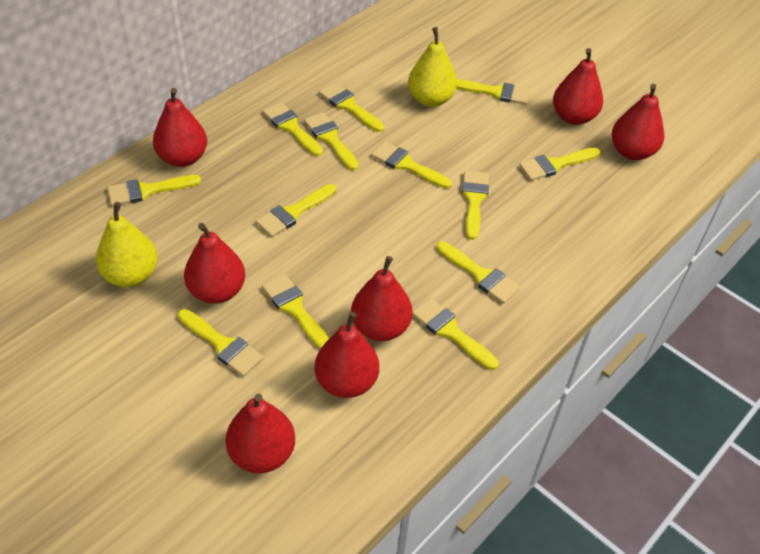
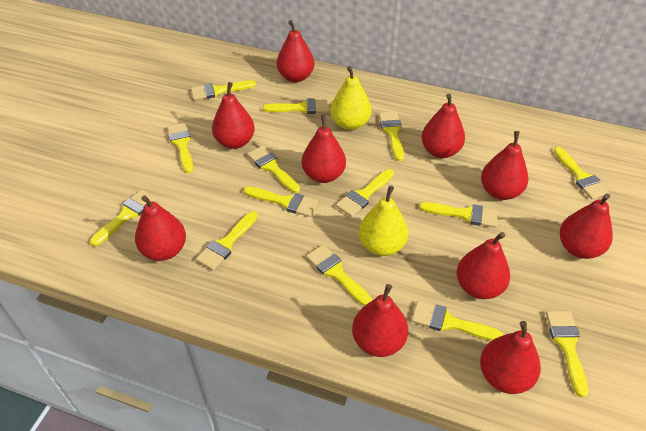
red pear: 7 -> 10
yellow brush: 13 -> 14

